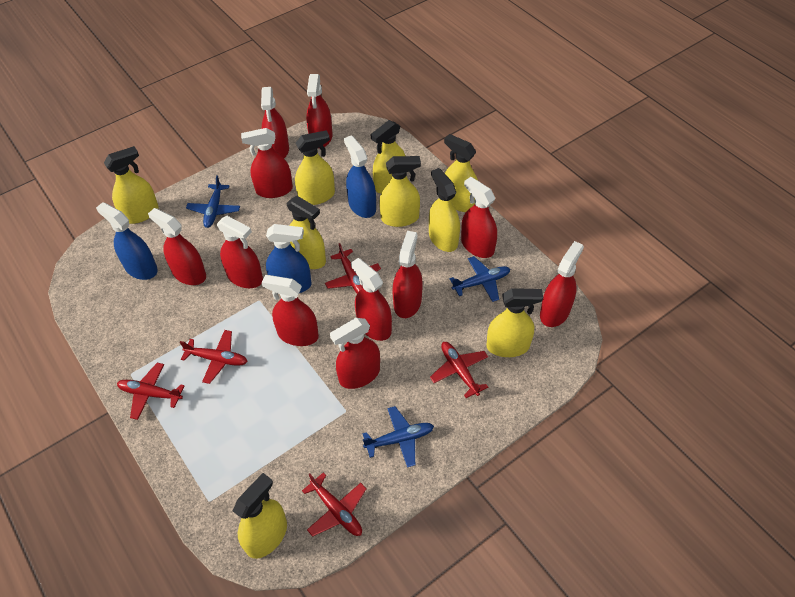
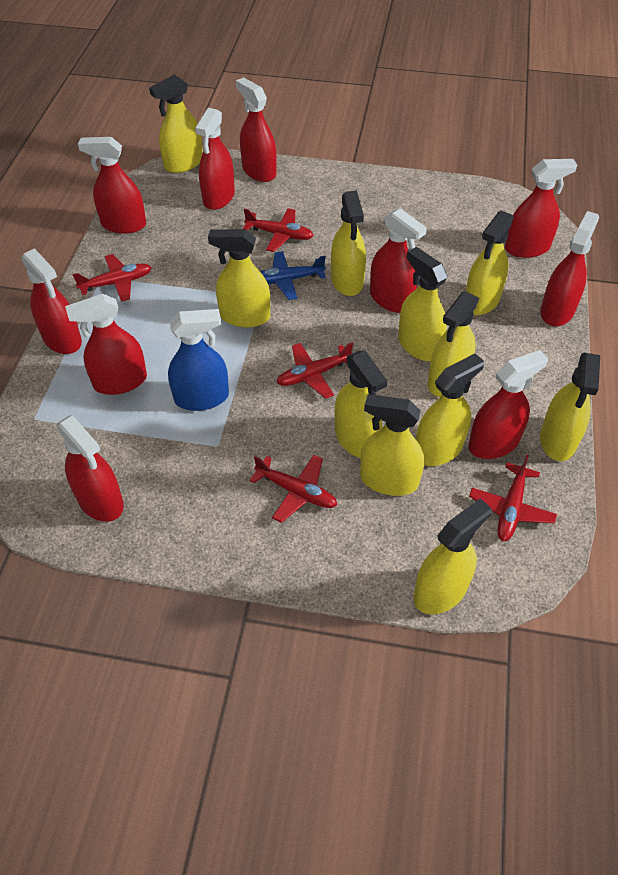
blue plane: 3 -> 1
blue spray bottle: 3 -> 1
red spray bottle: 11 -> 10
yellow spray bottle: 9 -> 11

